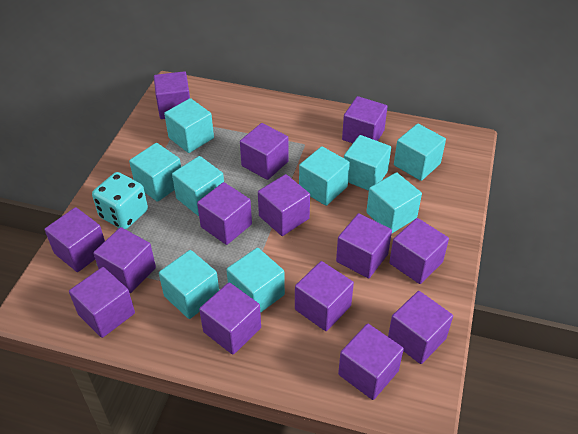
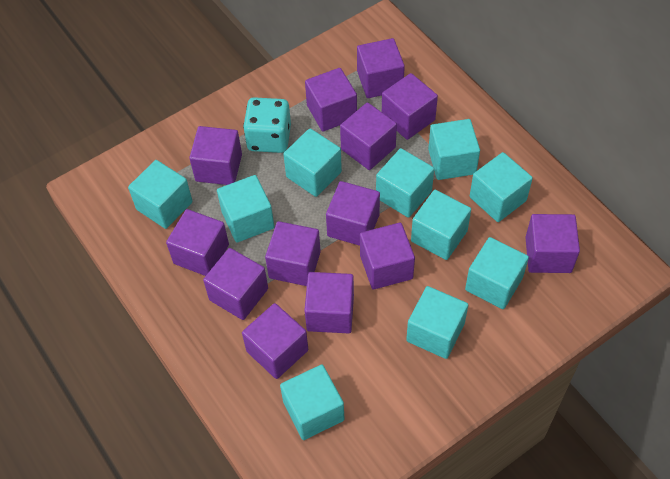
purple cube: 14 -> 13
turquoise cube: 9 -> 10

